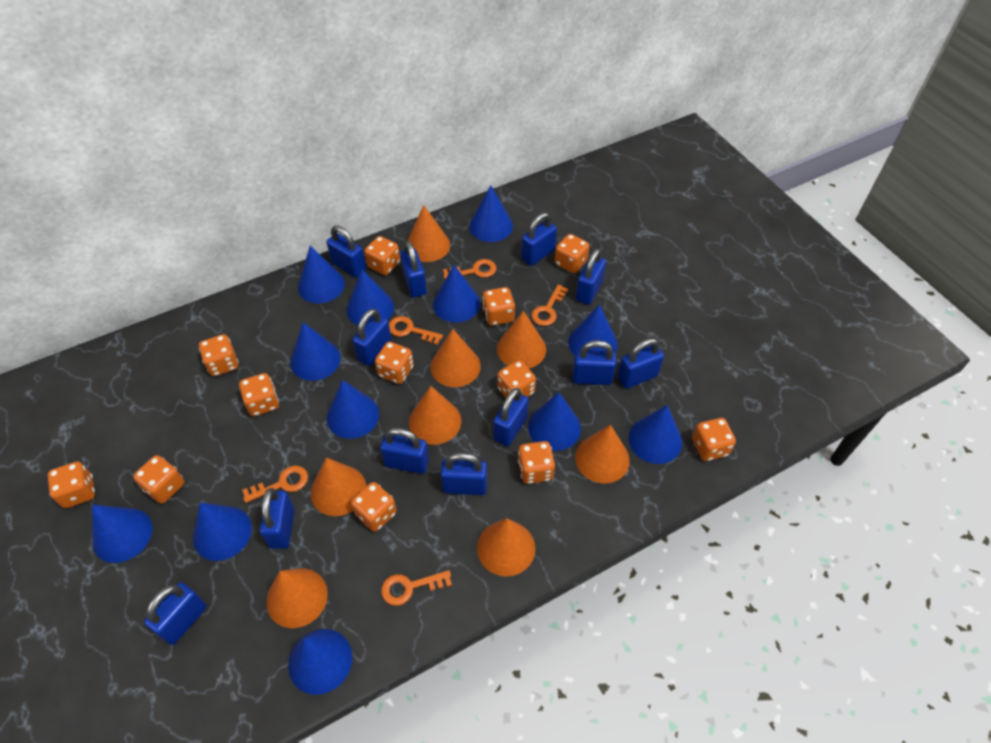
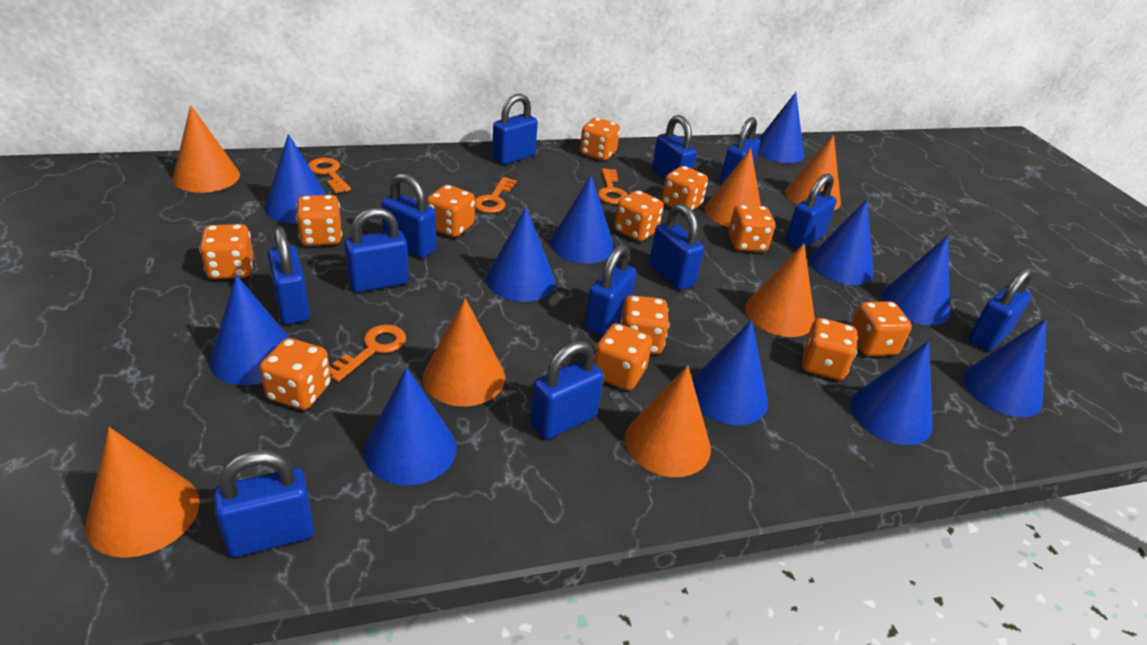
blue cone: 12 -> 11
orange cone: 8 -> 7
orange key: 5 -> 4

